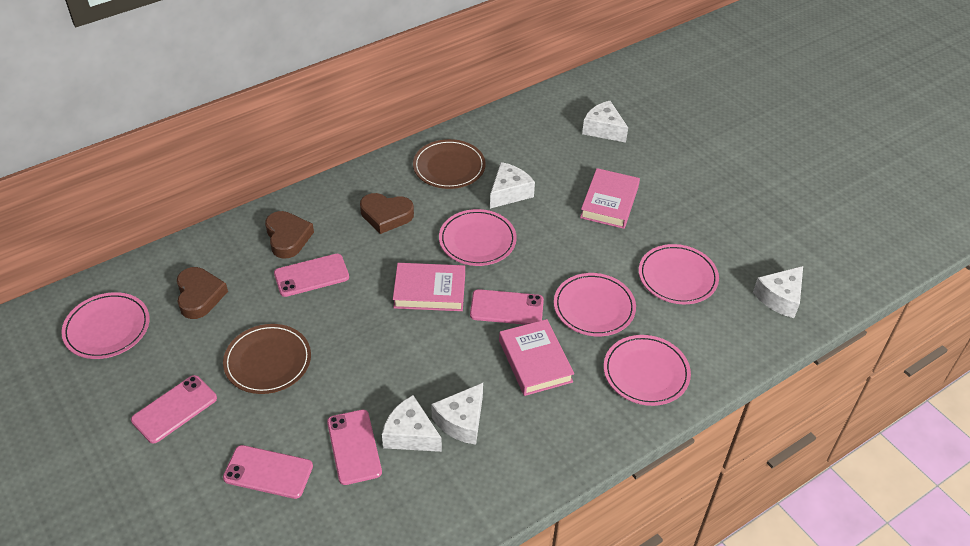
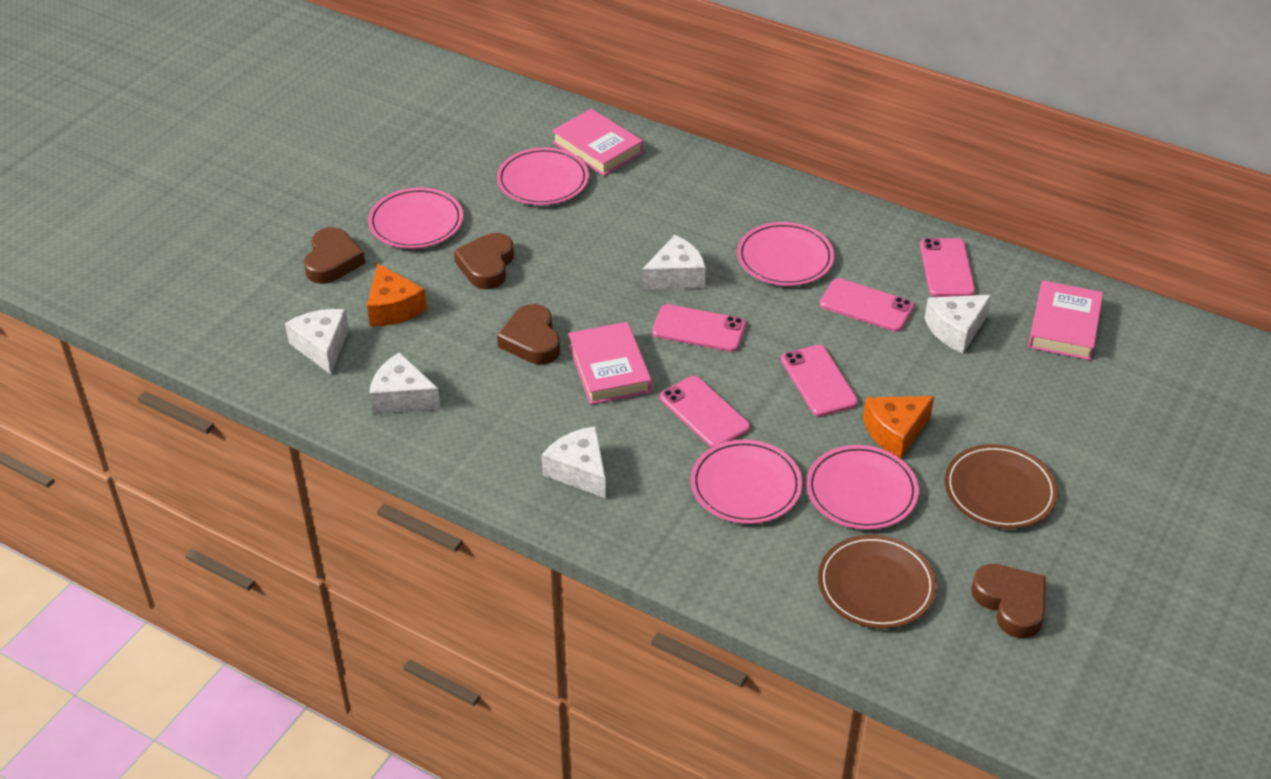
brown heart: 3 -> 4
orange cheese: 0 -> 2

